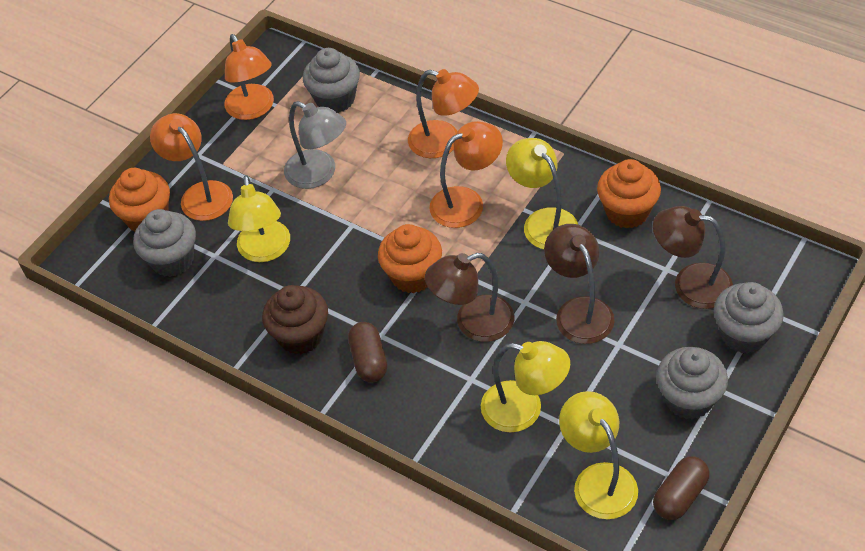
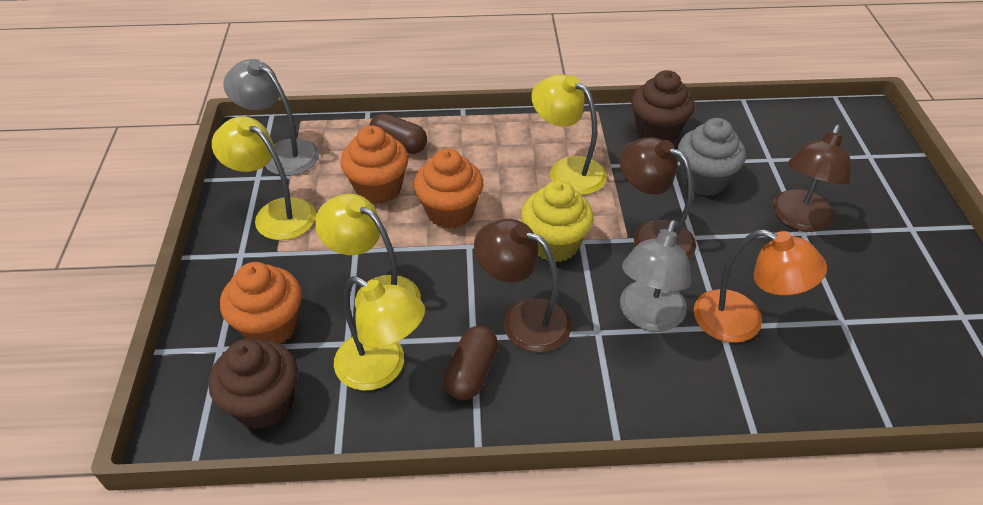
brown cupcake: 1 -> 2
grey cupcake: 4 -> 1
grey lamp: 1 -> 2
orange lamp: 4 -> 1
yellow cupcake: 0 -> 1

